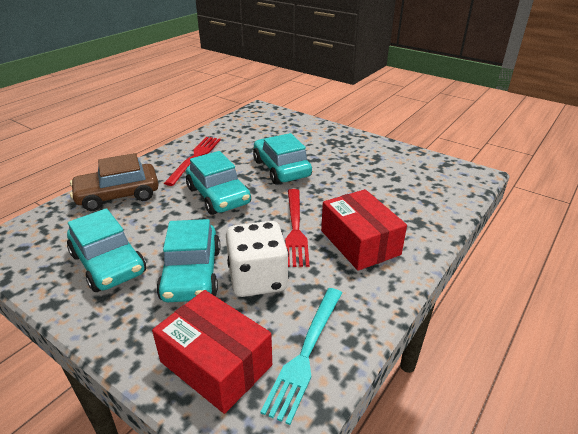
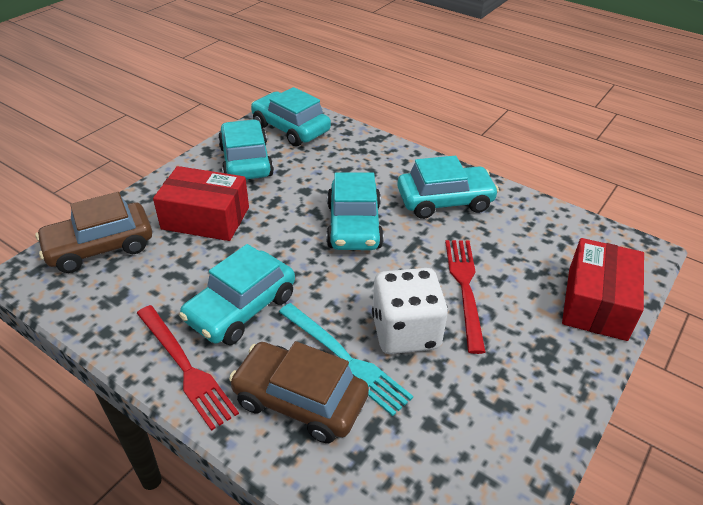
brown car: 1 -> 2
turquoise car: 4 -> 5

